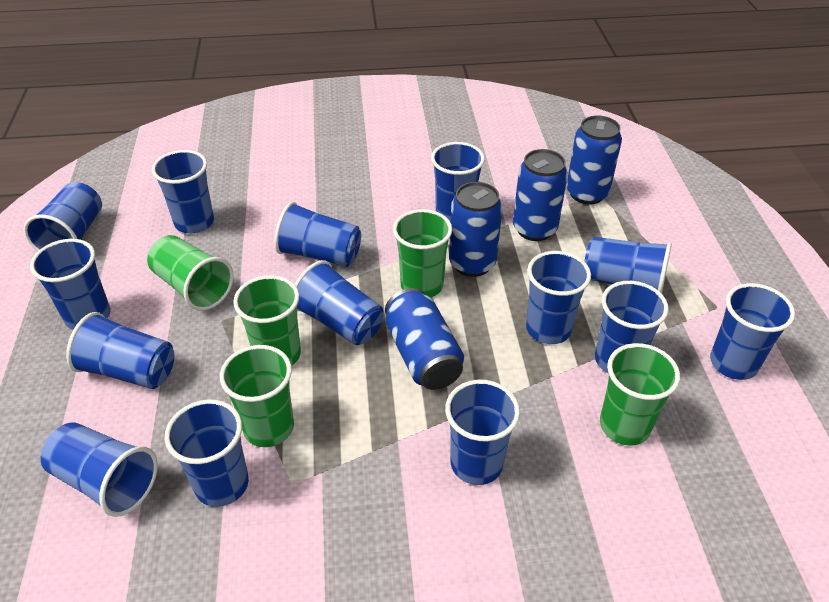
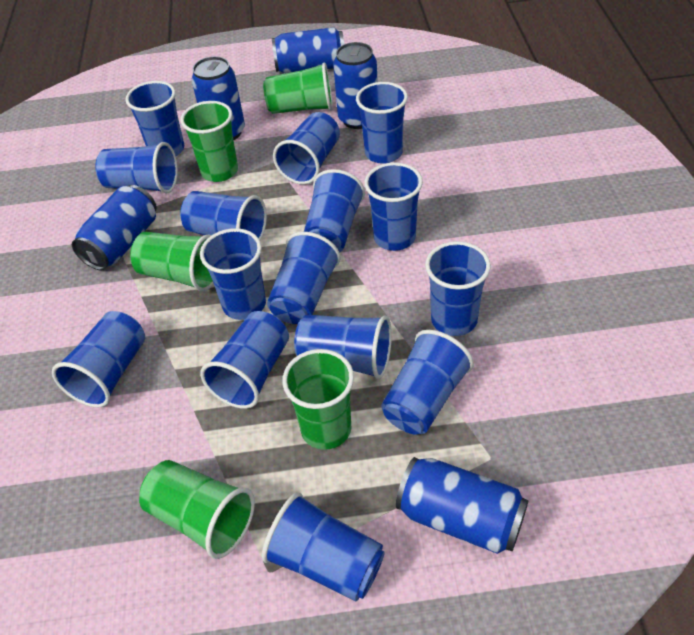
blue can: 4 -> 5
blue cup: 14 -> 15

